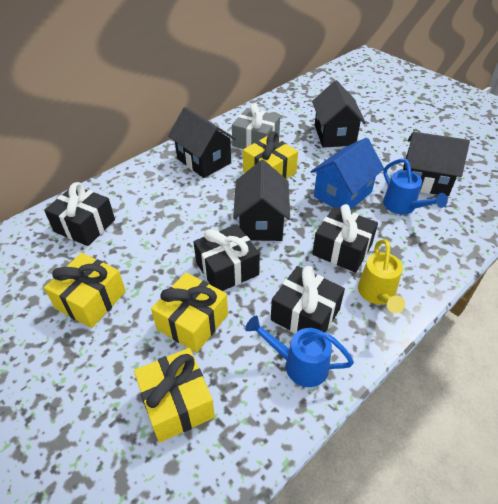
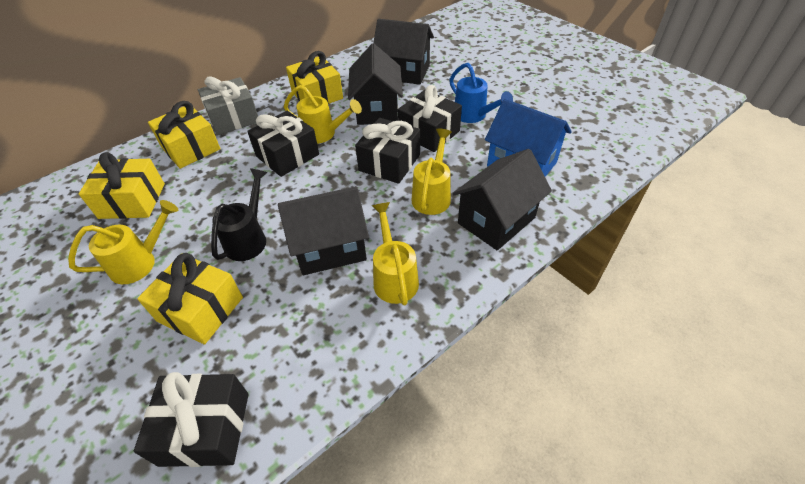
black watering can: 0 -> 1
blue watering can: 2 -> 1
yellow watering can: 1 -> 4

